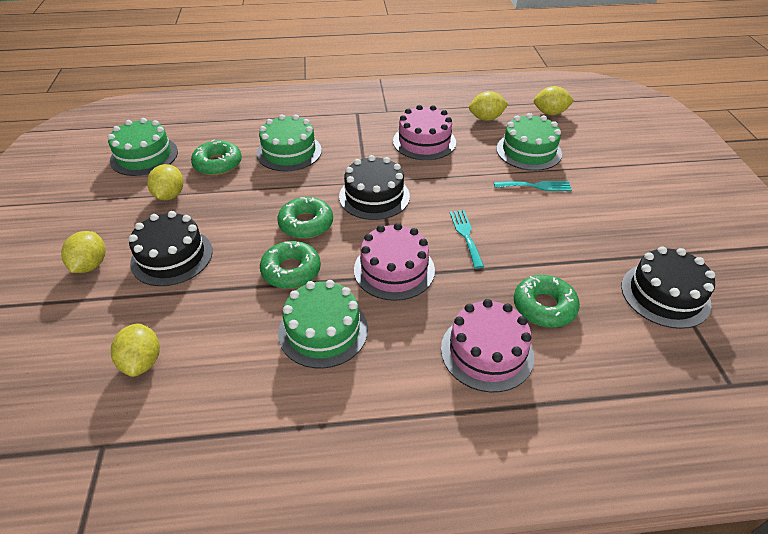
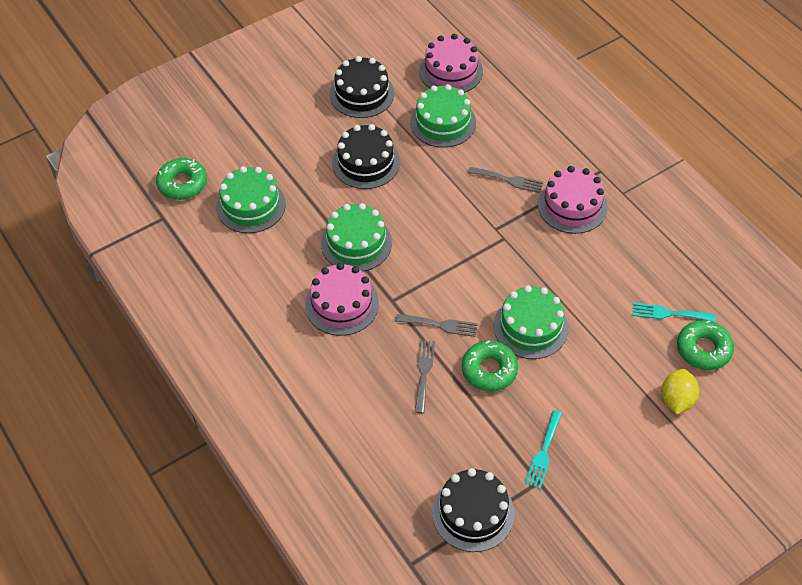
green donut: 4 -> 3
grey fork: 0 -> 3
yellow lemon: 5 -> 1

